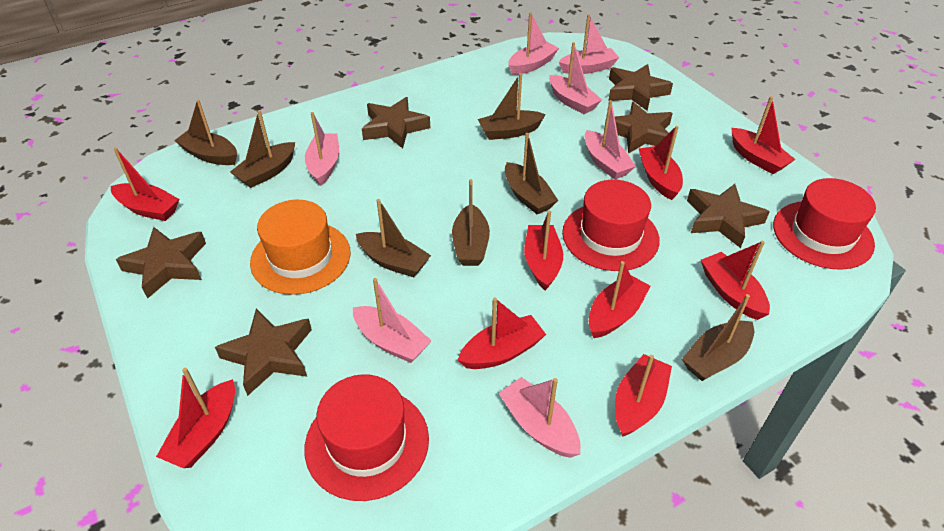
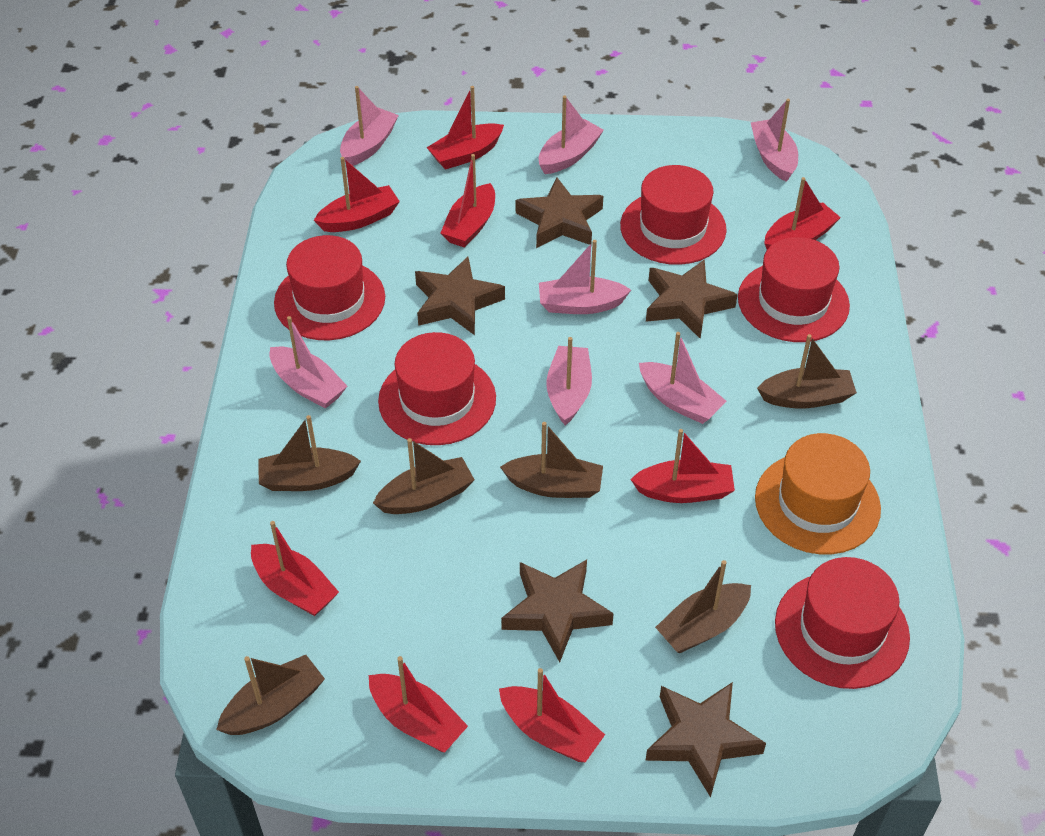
brown boat: 7 -> 6
brown star: 6 -> 5
red boat: 9 -> 8
red hat: 3 -> 5

